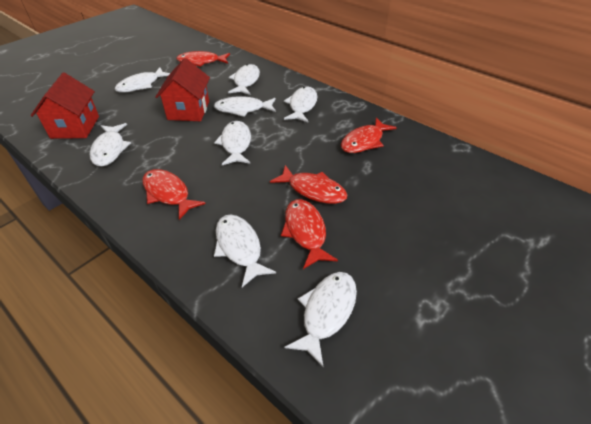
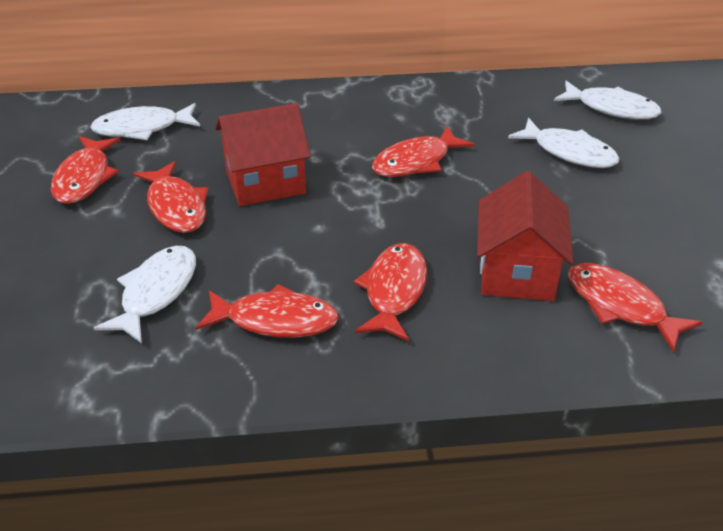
red fish: 5 -> 6
white fish: 8 -> 4

